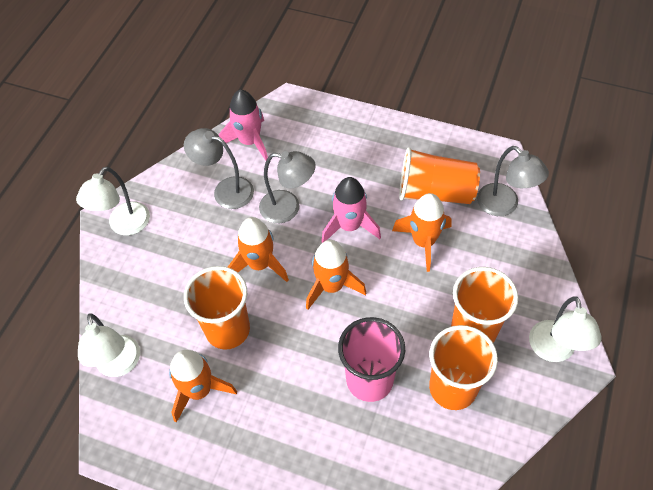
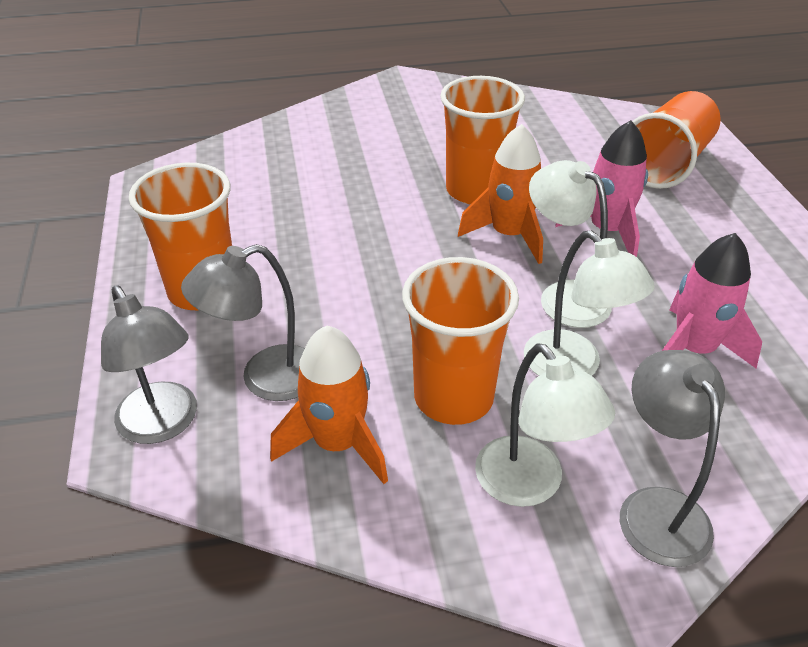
orange rocket: 4 -> 2
pink cup: 1 -> 0

